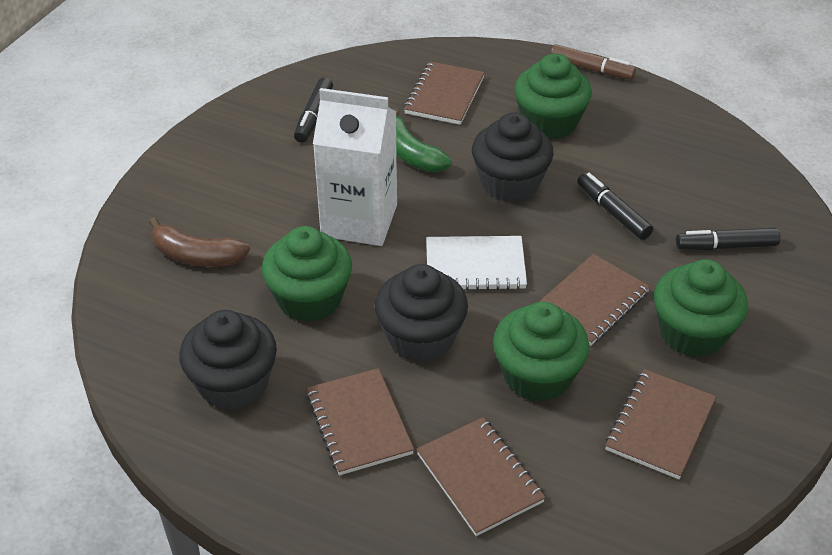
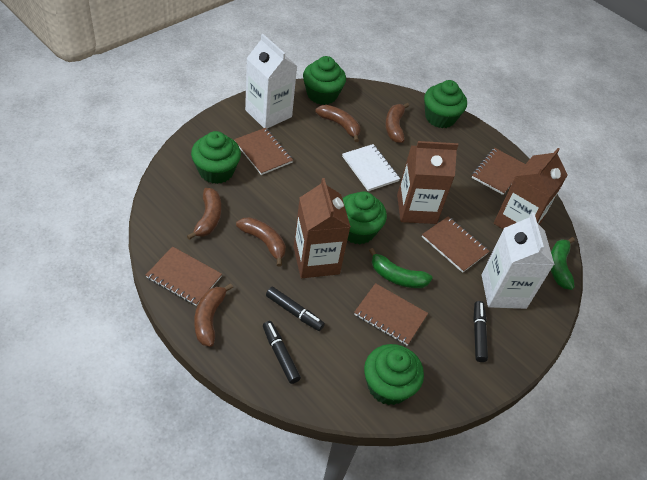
black cupcake: 3 -> 0
brown banana: 1 -> 5
brown carton: 0 -> 3
brown marker: 1 -> 0
green banana: 1 -> 2
green cupcake: 4 -> 5
white carton: 1 -> 2

